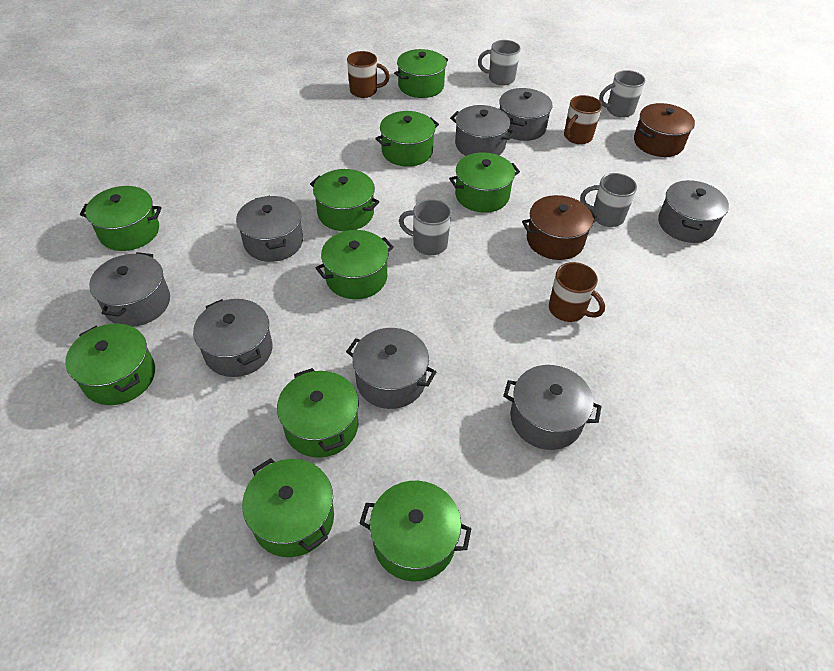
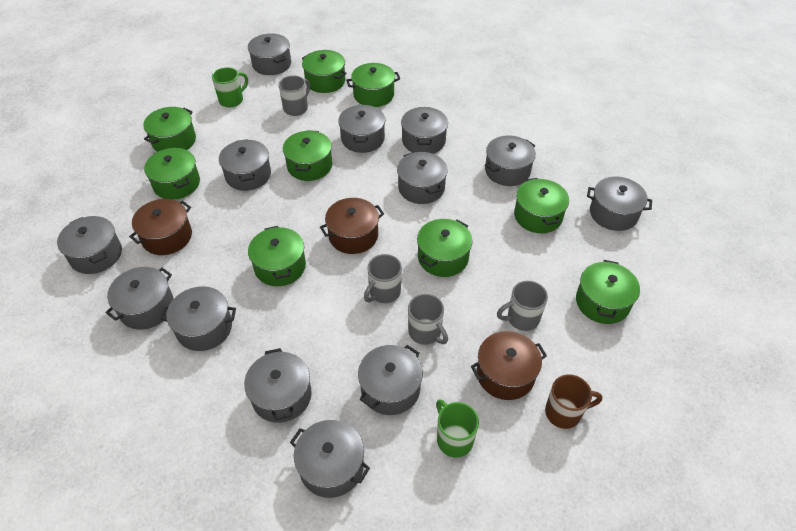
brown mug: 3 -> 1
brown pot: 2 -> 3
green mug: 0 -> 2
green pot: 10 -> 9
grey pot: 8 -> 13

